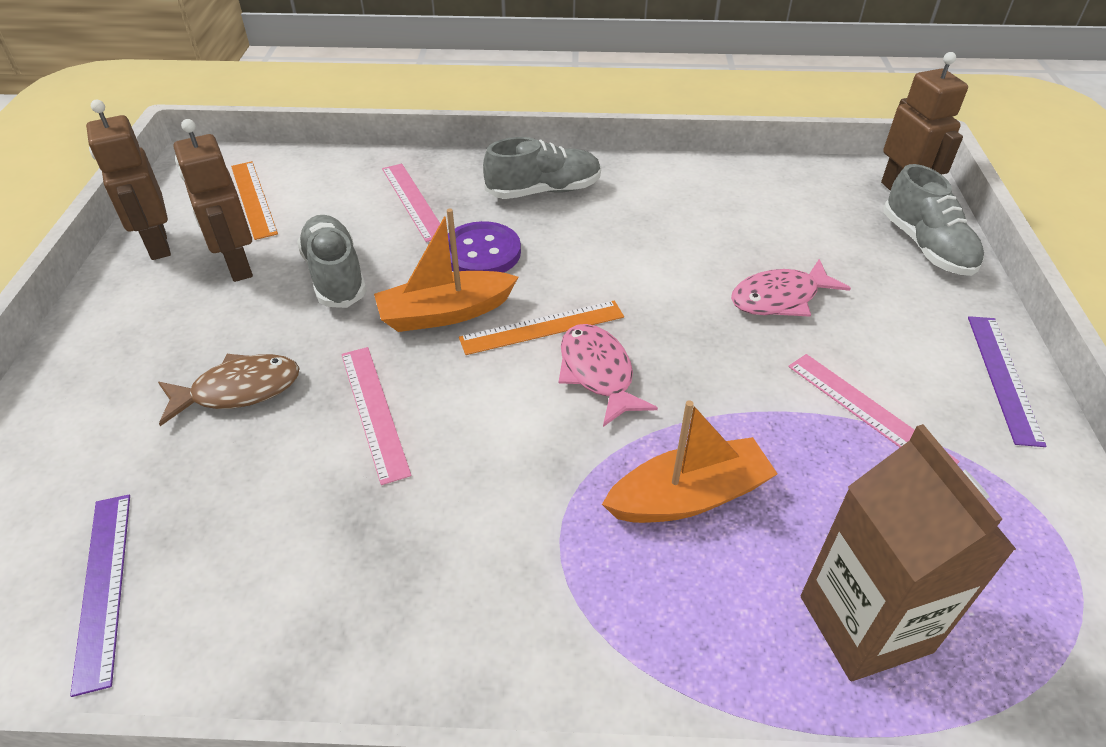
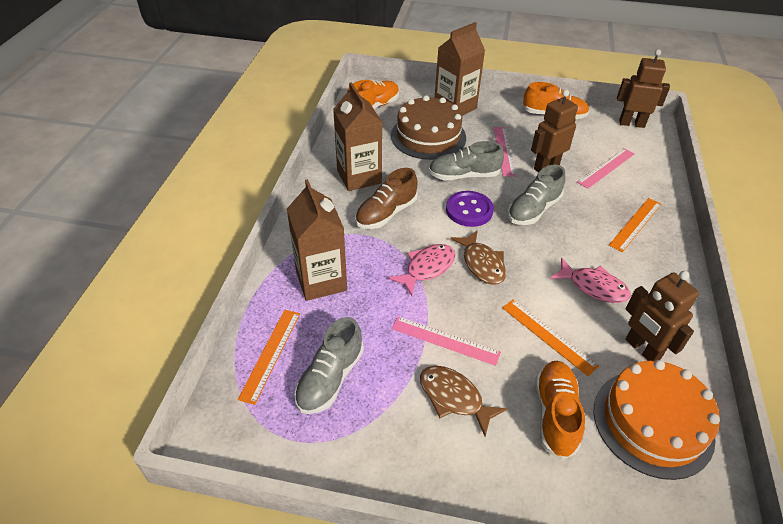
brown cake: 0 -> 1
brown carton: 1 -> 3
brown fish: 1 -> 2
brown shoe: 0 -> 1
orange boat: 2 -> 0
orange cake: 0 -> 1
orange ruler: 2 -> 3
orange shoe: 0 -> 3
purple ruler: 2 -> 0

